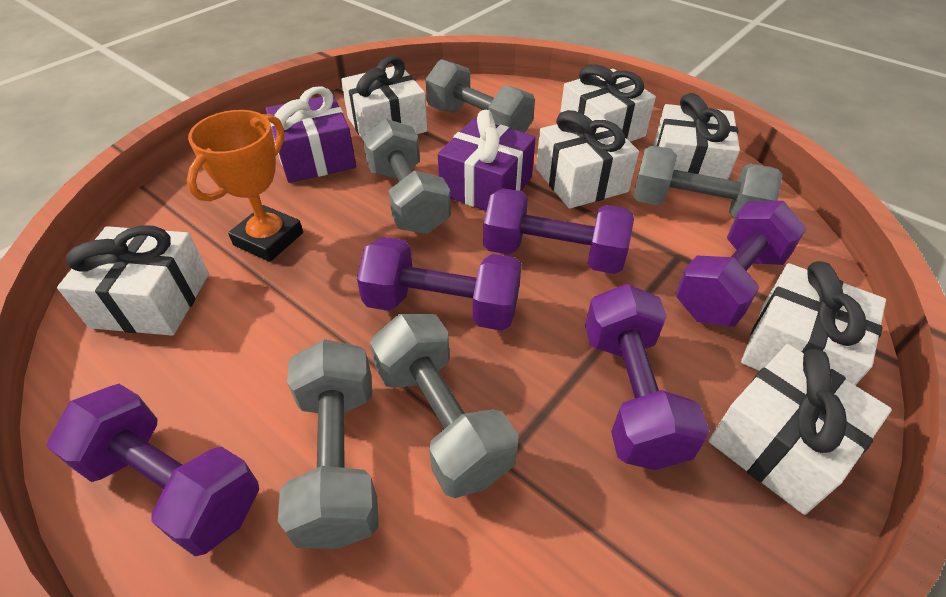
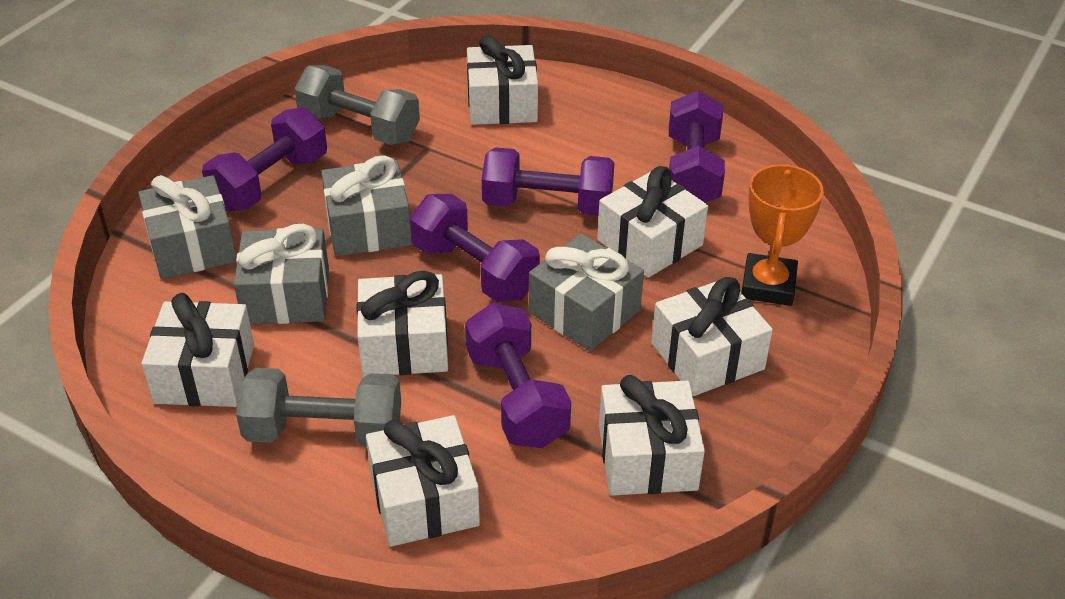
grey dumbbell: 5 -> 2
grey gift: 0 -> 4
purple gift: 2 -> 0

